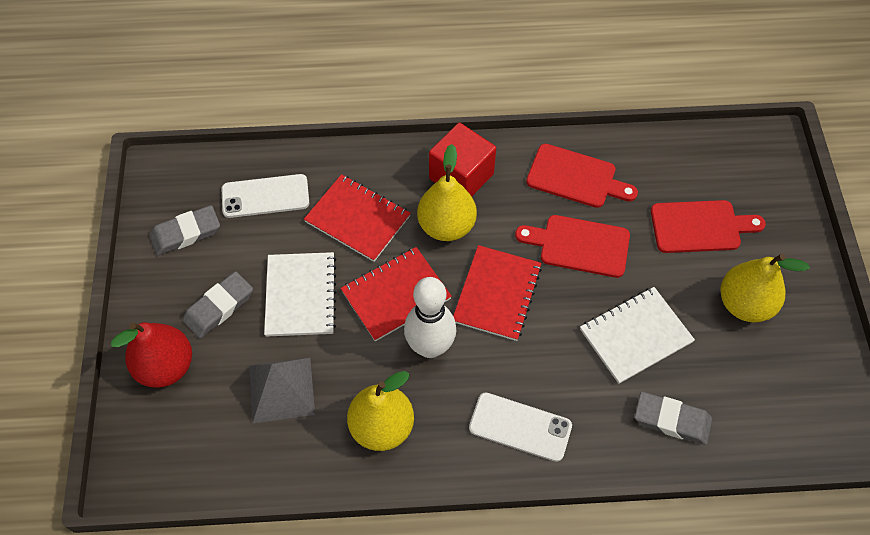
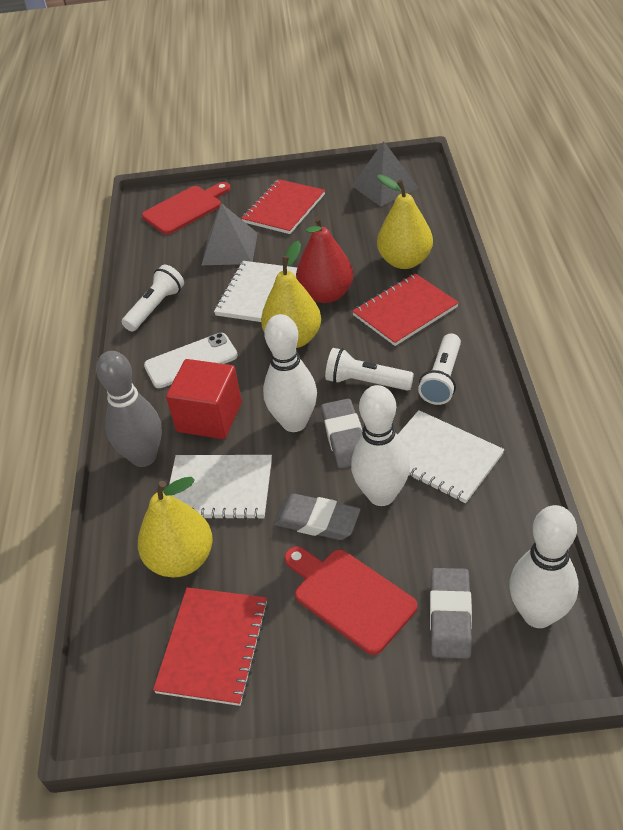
grey bowling pin: 0 -> 1
grey pyramid: 1 -> 2
red cutting board: 3 -> 2
white bowling pin: 1 -> 3
white flashlight: 0 -> 3
white notebook: 2 -> 3
white phone: 2 -> 1

